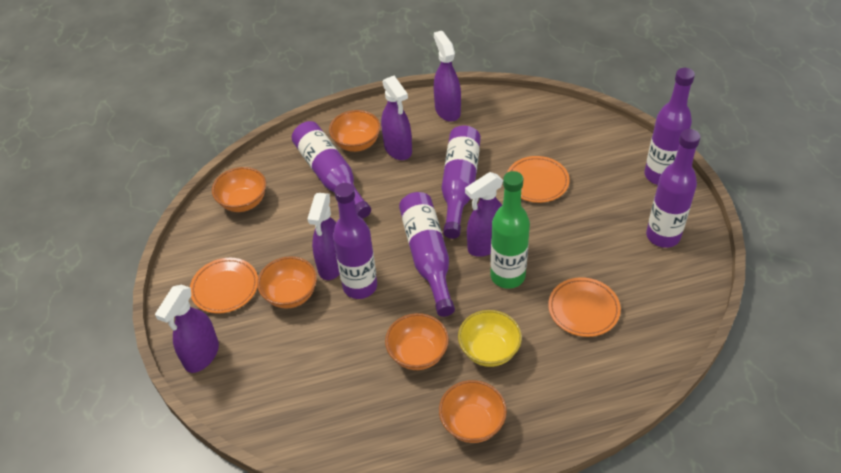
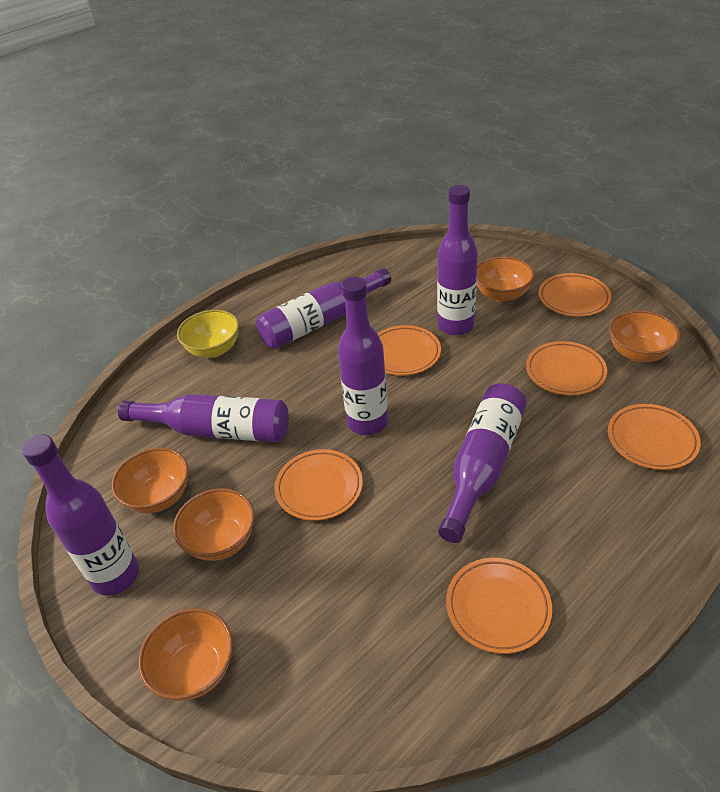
green bottle: 1 -> 0
orange plate: 3 -> 6
purple spray bottle: 5 -> 0

